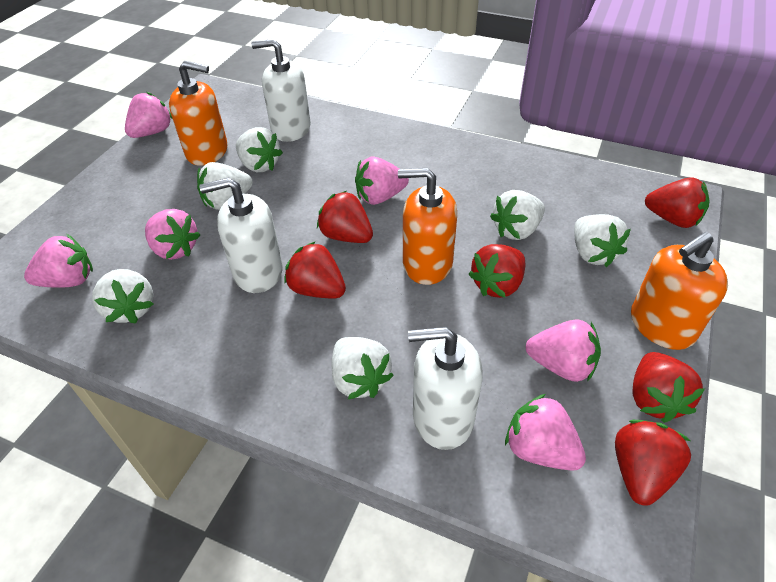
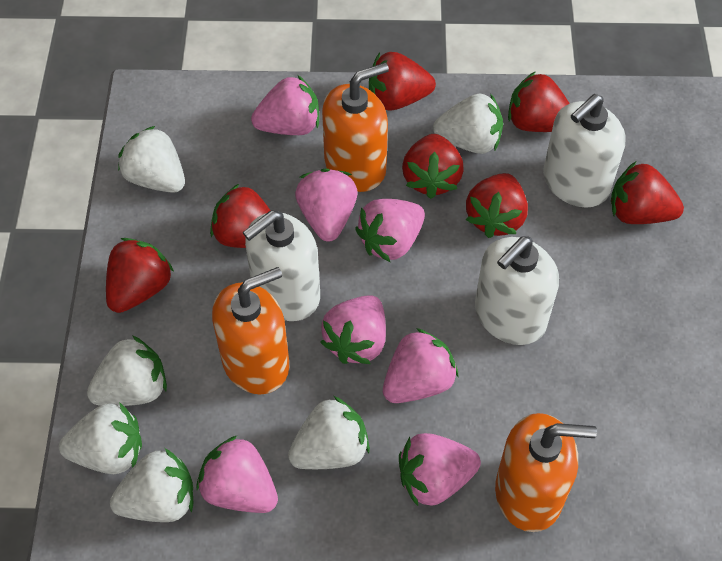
pink strawberry: 6 -> 7
red strawberry: 6 -> 7

